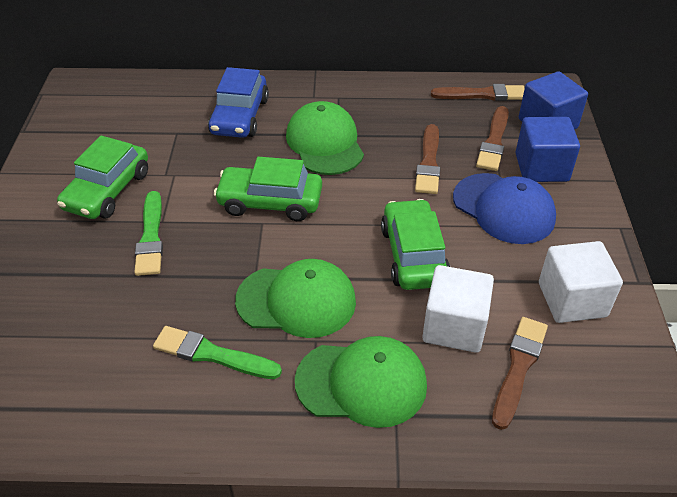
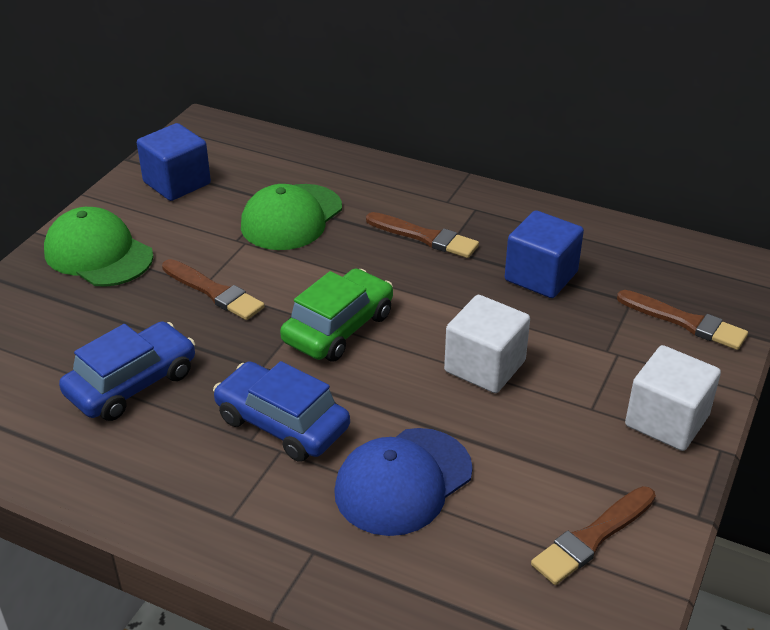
blue car: 1 -> 2
green brush: 2 -> 0
green cap: 3 -> 2
green car: 3 -> 1

